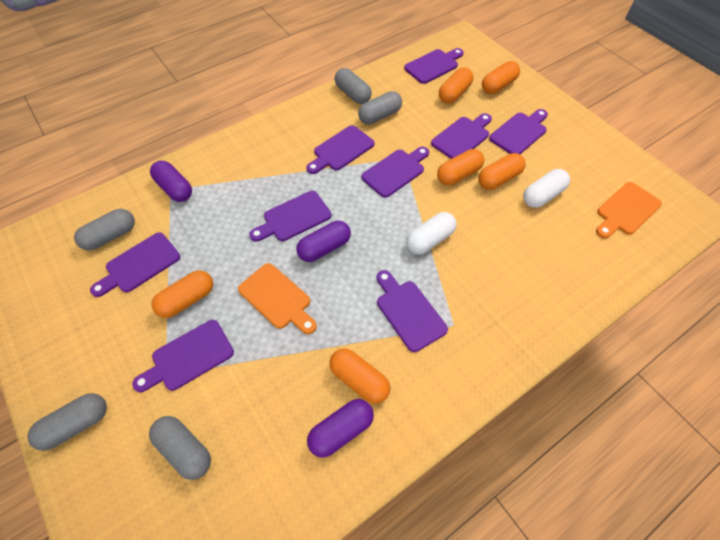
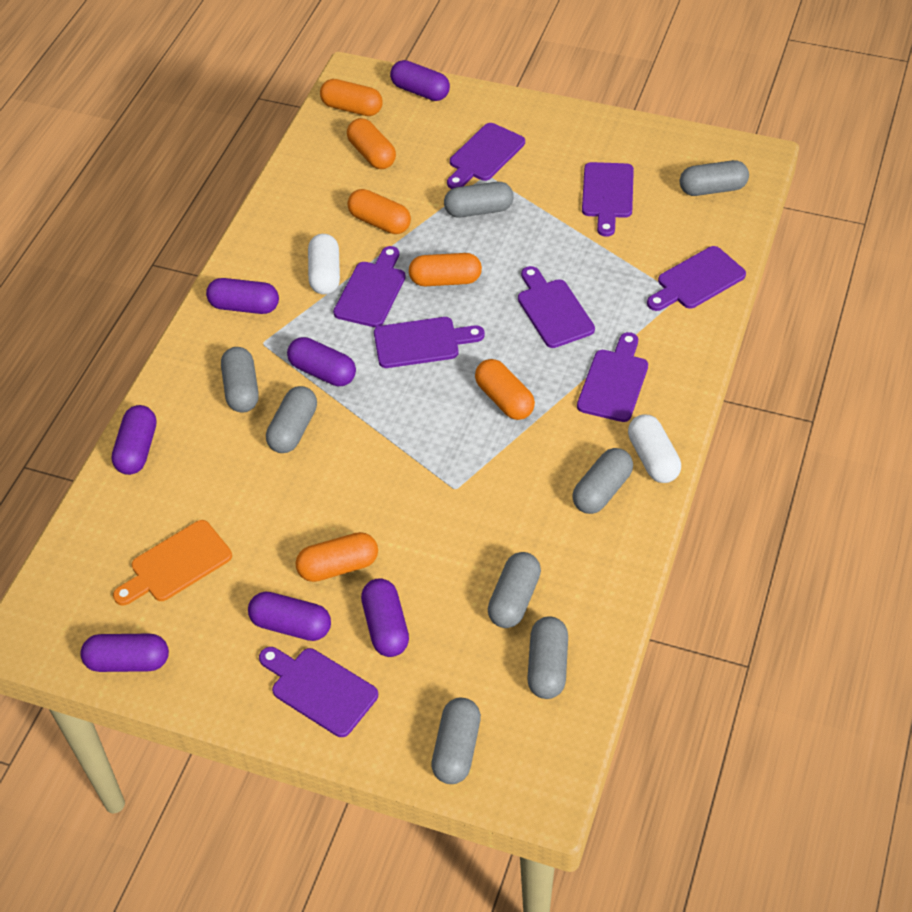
grey capsule: 5 -> 8
orange cutting board: 2 -> 1
purple capsule: 3 -> 7
purple cutting board: 9 -> 8

